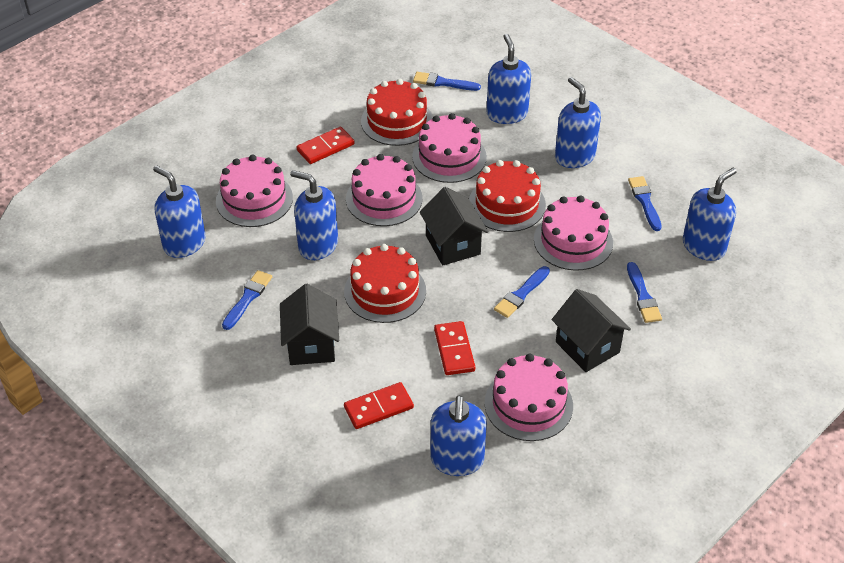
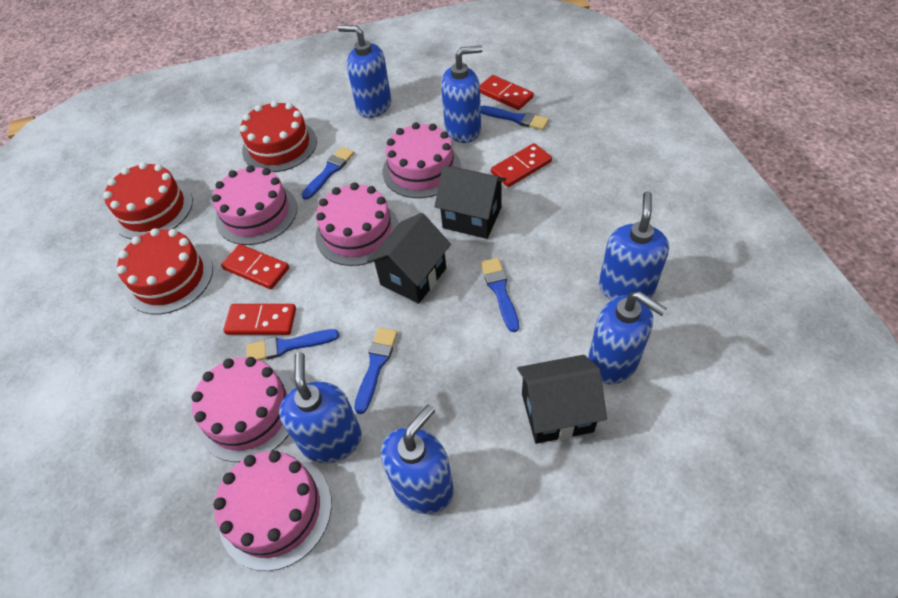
red domino: 3 -> 4

